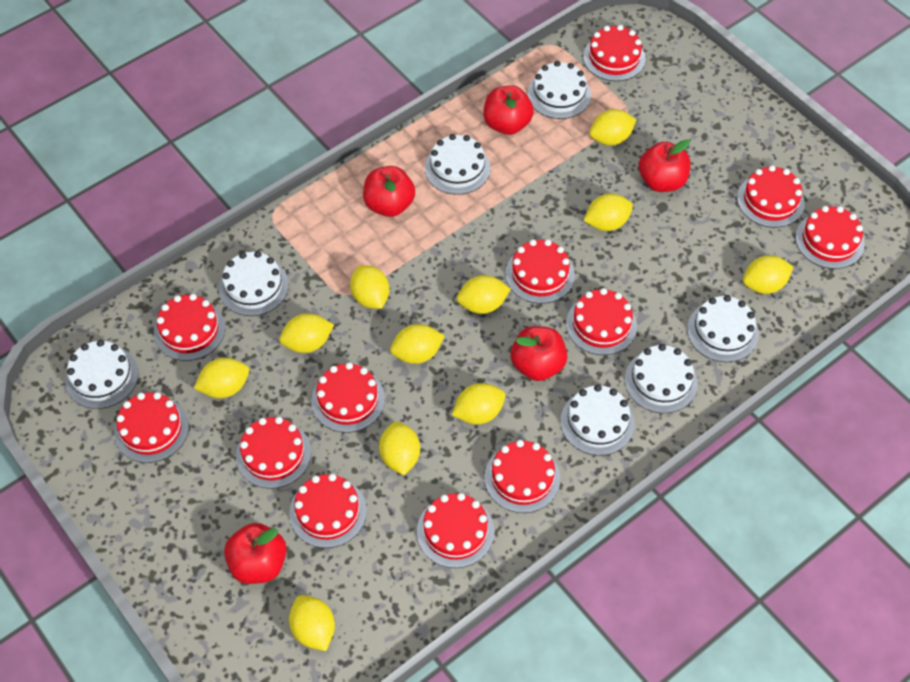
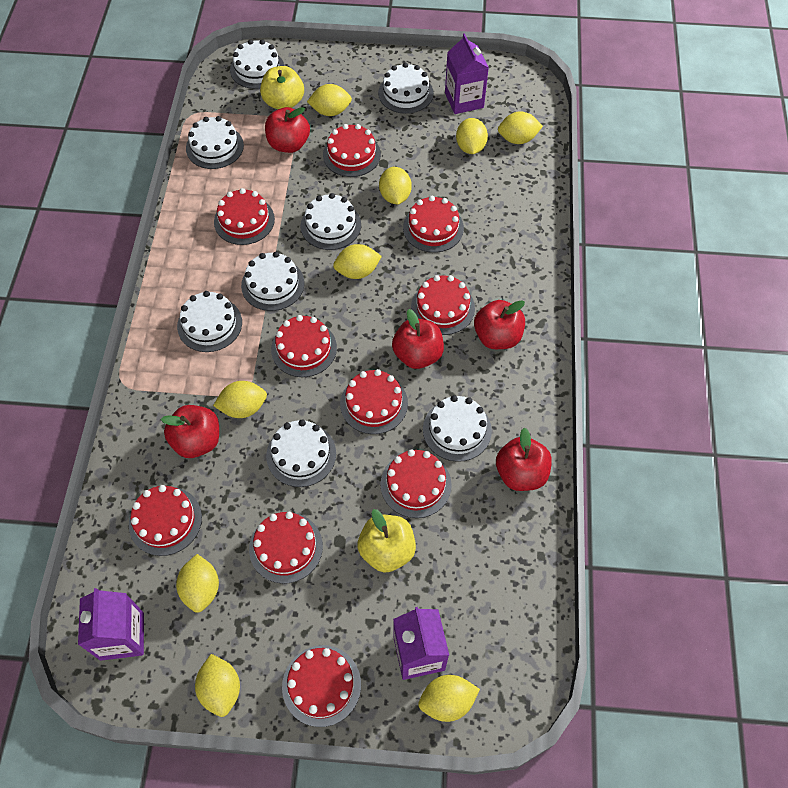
purple carton: 0 -> 3
red cake: 12 -> 10
white cake: 7 -> 8
yellow apple: 0 -> 2
yellow lemon: 11 -> 9

